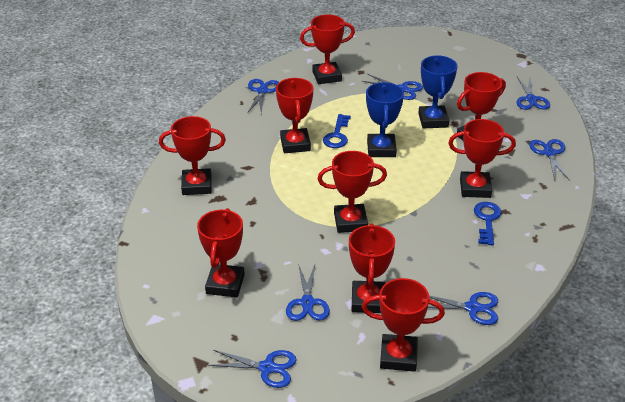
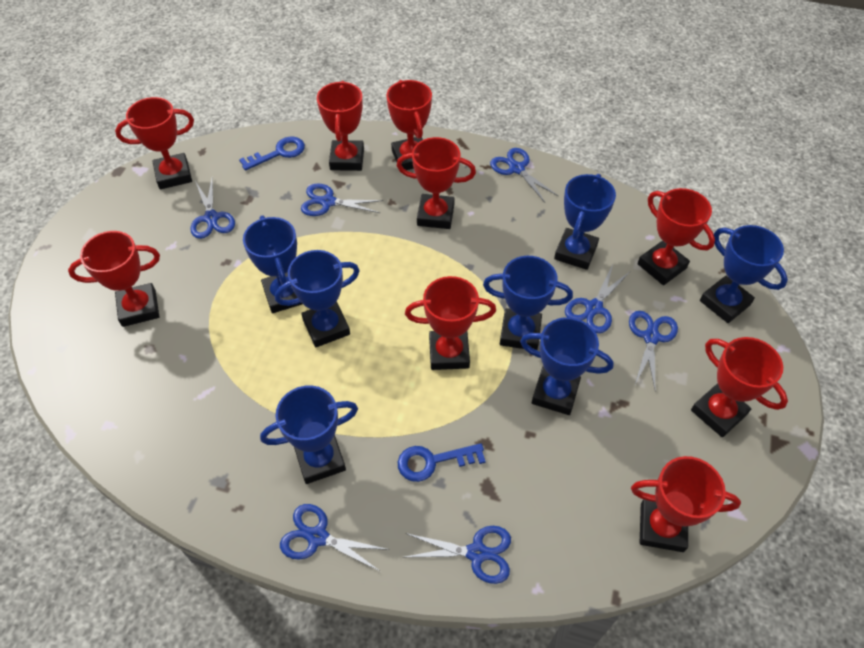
blue trophy: 2 -> 7

